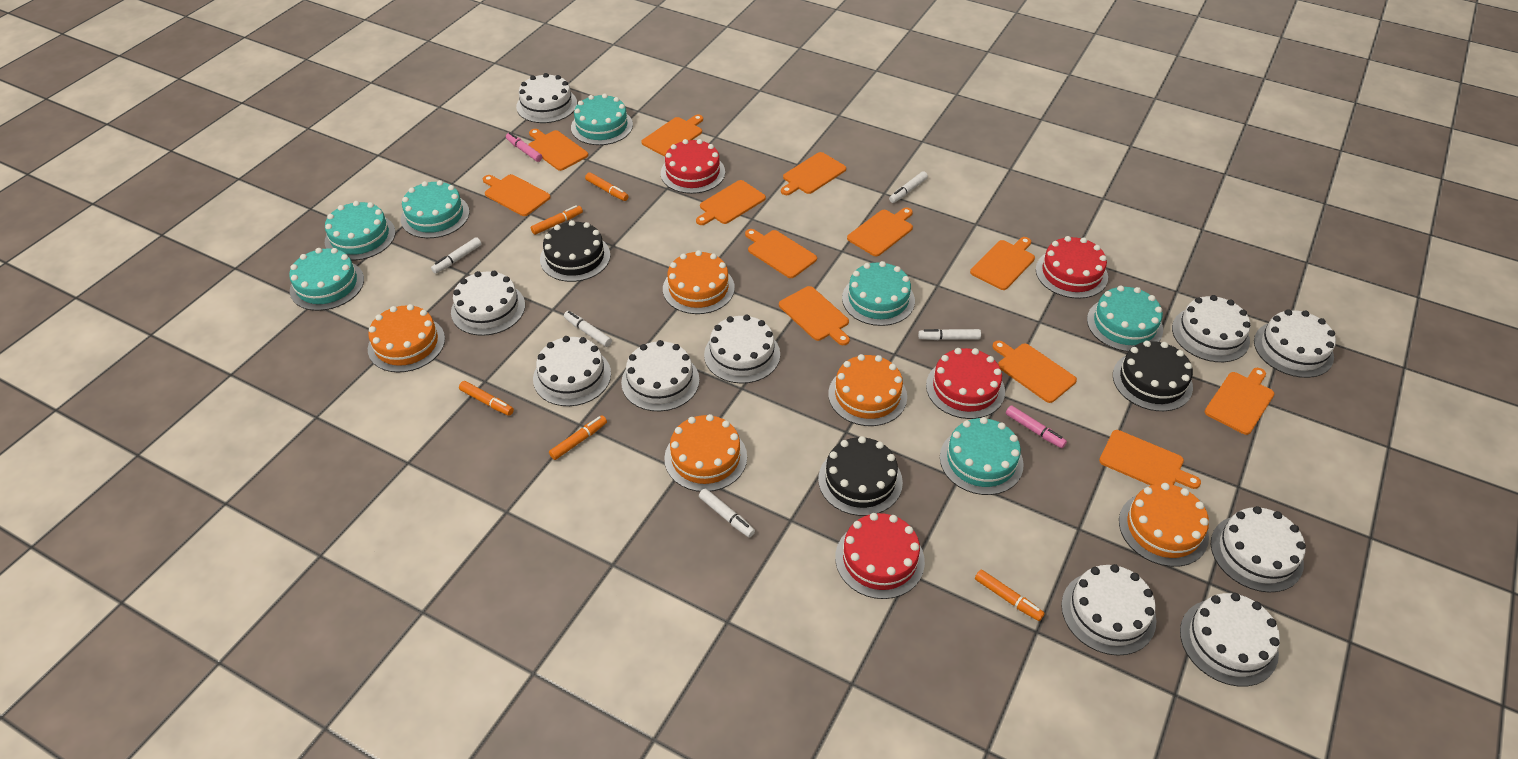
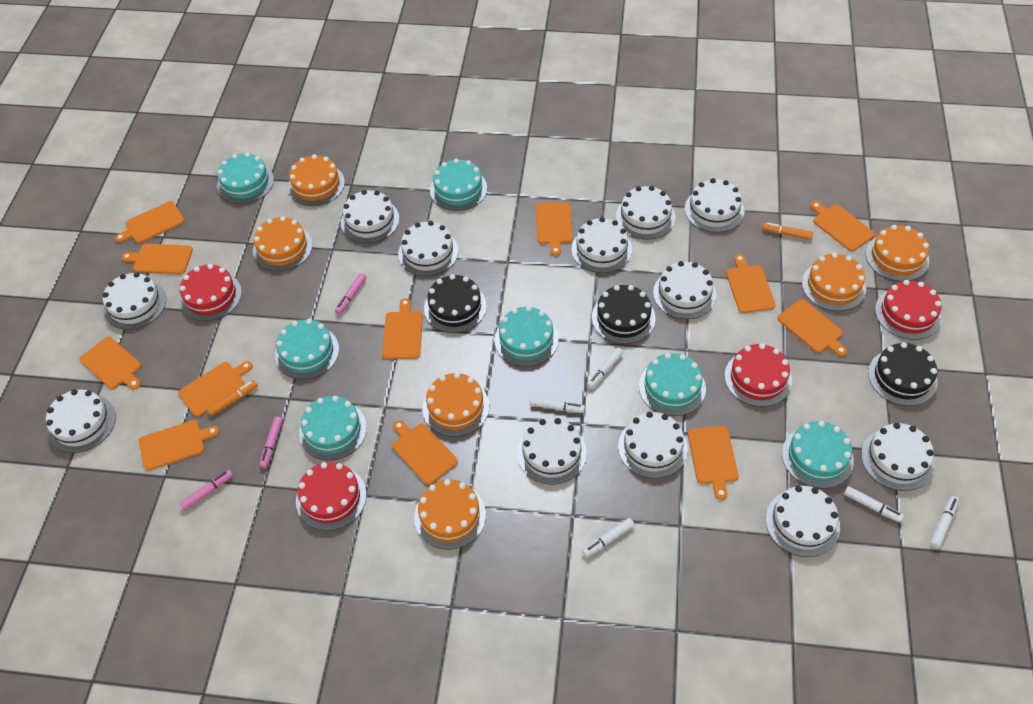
orange cake: 5 -> 6
orange marker: 5 -> 2
pink marker: 2 -> 3
white cake: 10 -> 12

